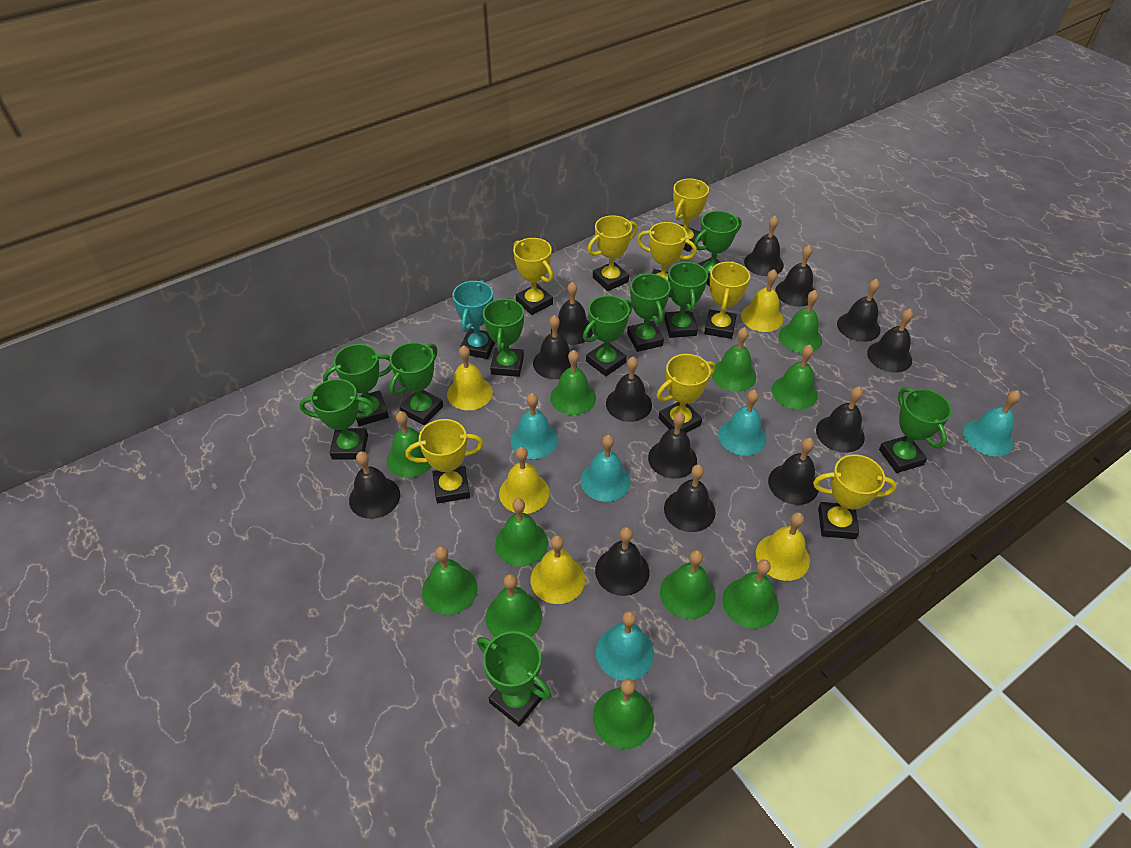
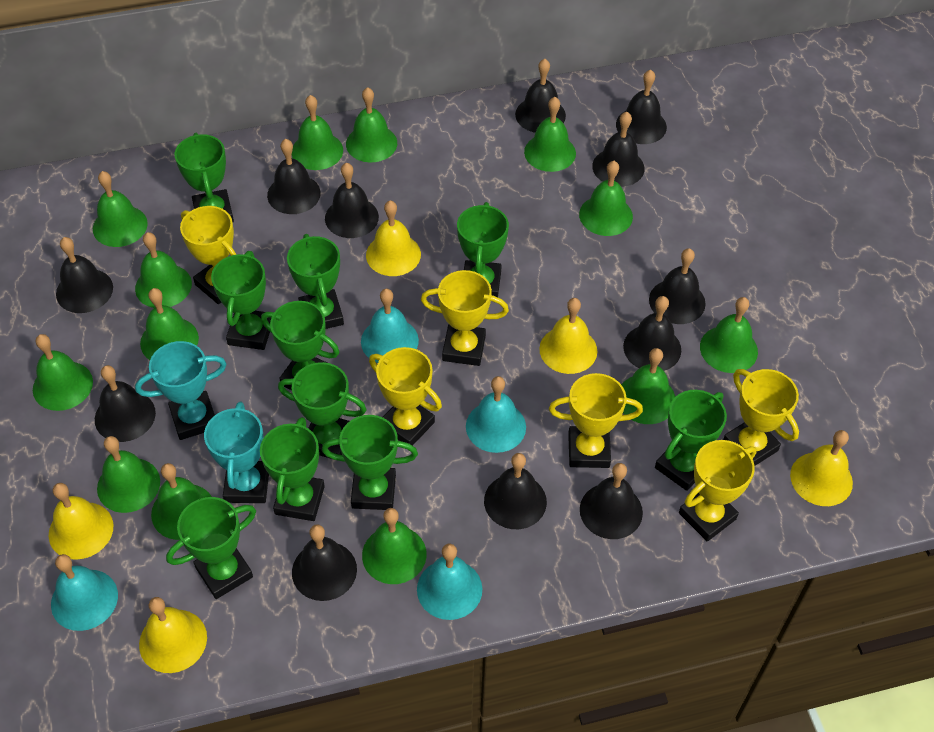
black bell: 13 -> 12
green bell: 11 -> 13
turquoise bell: 5 -> 4
turquoise trophy: 1 -> 2
yellow trophy: 8 -> 6

